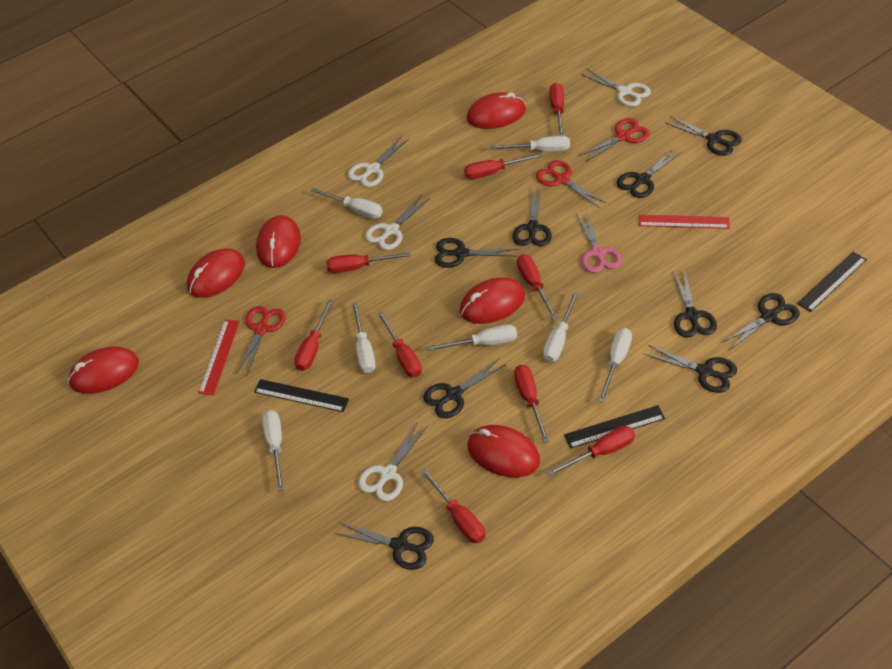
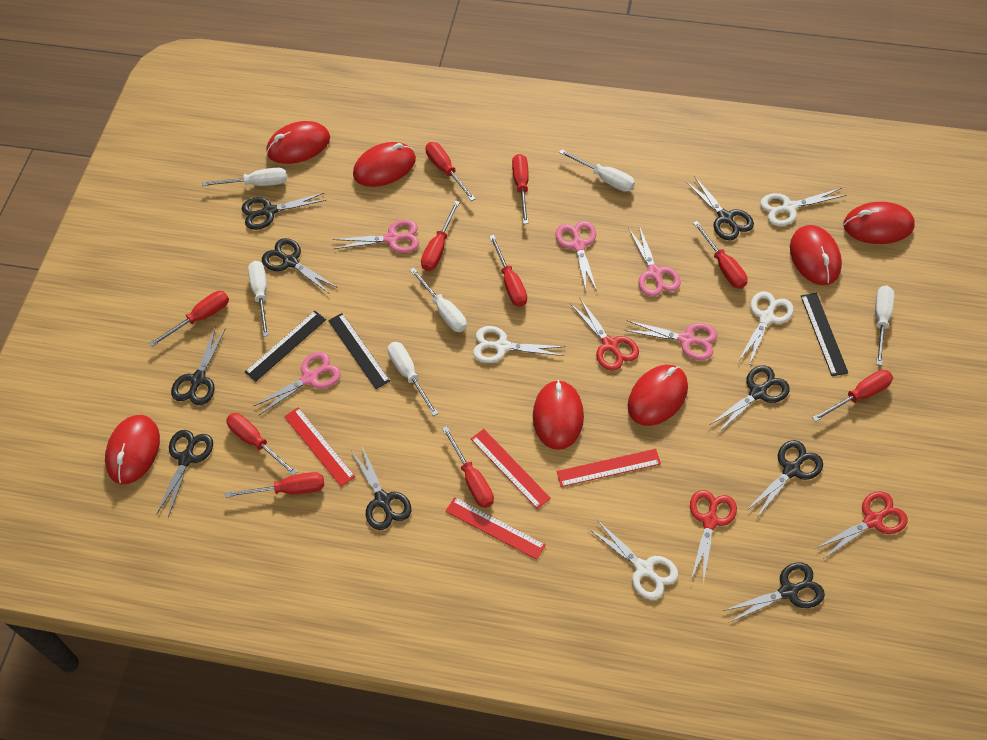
pink scissors: 1 -> 5
red mouse: 6 -> 7
red ruler: 2 -> 4
red screwdriver: 9 -> 10
white screwdriver: 7 -> 6

